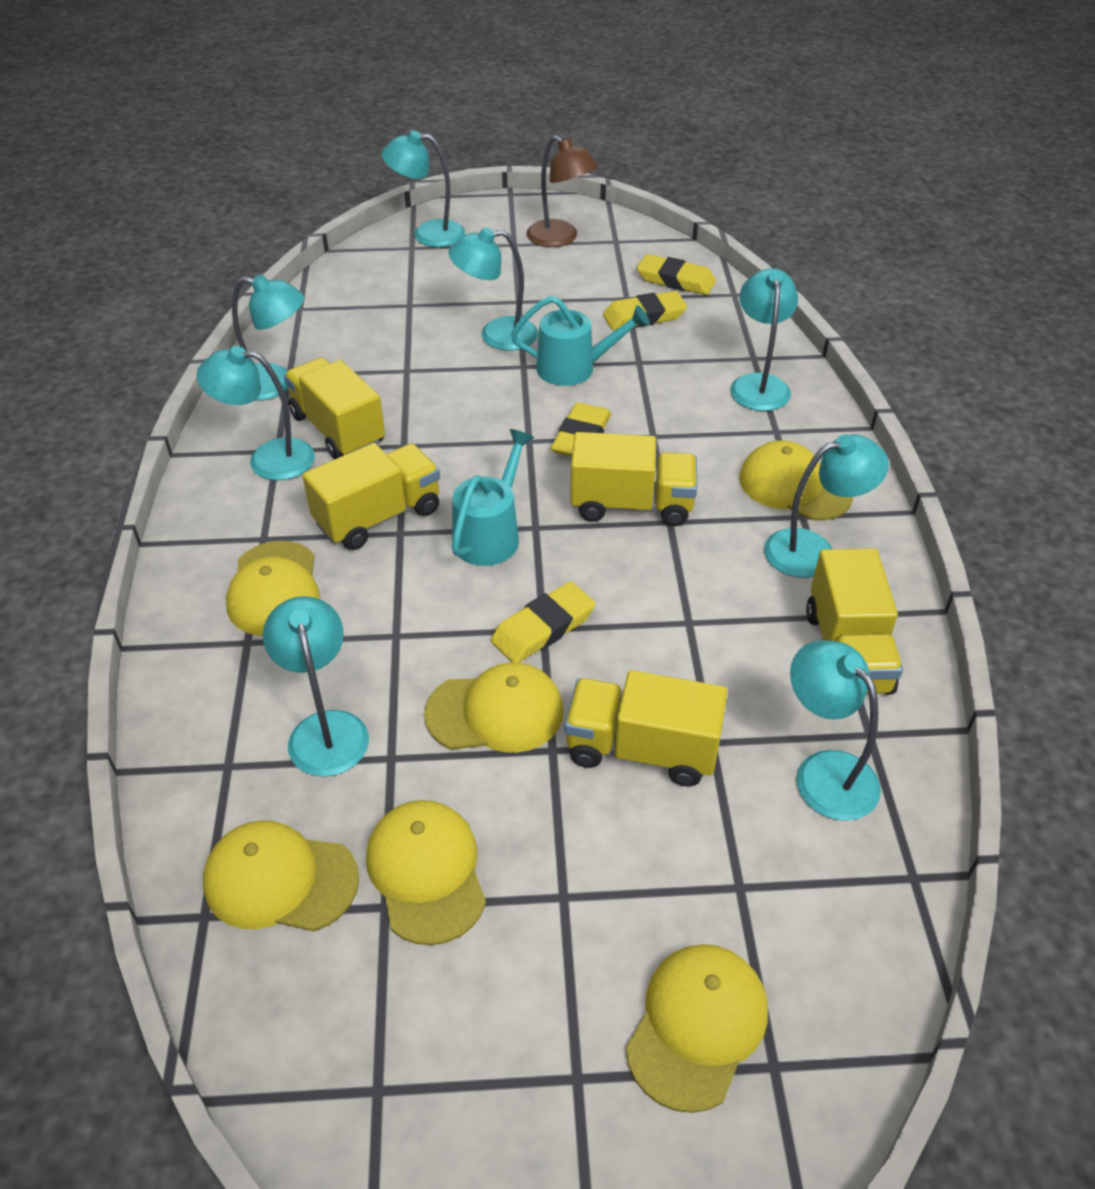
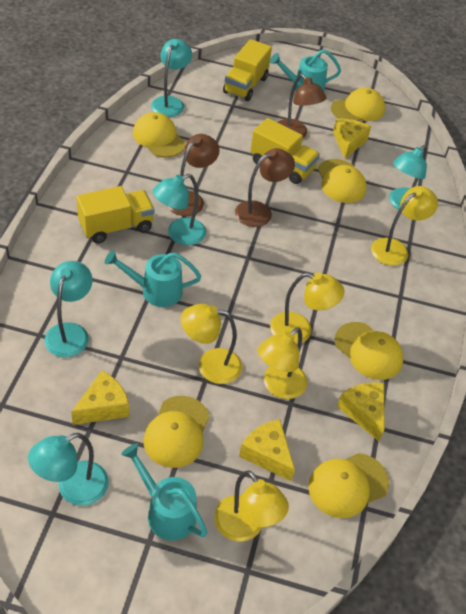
brown lamp: 1 -> 3
turquoise lamp: 8 -> 5
turquoise watering can: 2 -> 3
yellow cheese: 0 -> 4
yellow eraser: 4 -> 0
yellow lamp: 0 -> 5
yellow truck: 5 -> 3

